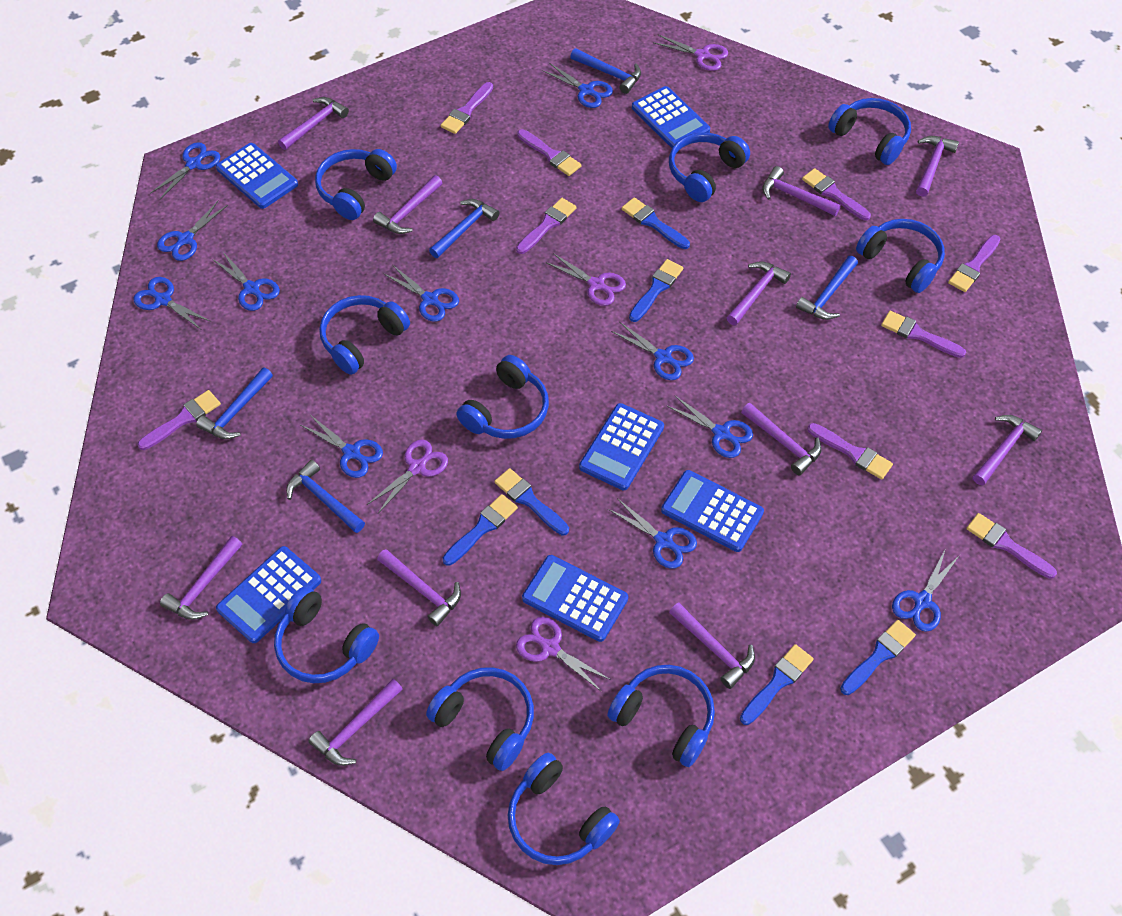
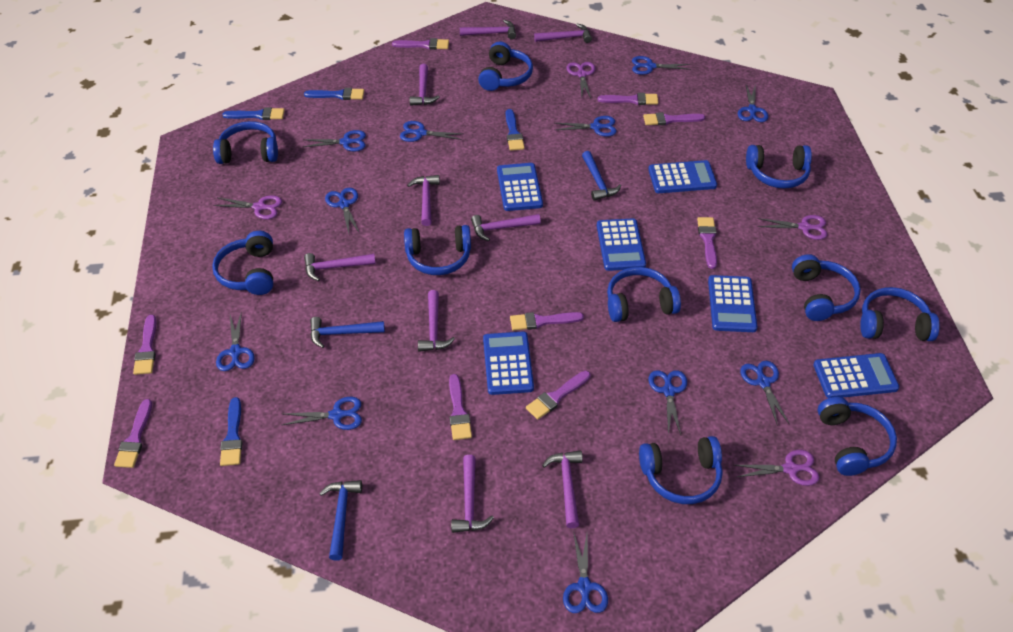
blue brush: 6 -> 4
blue hammer: 5 -> 3
purple hammer: 11 -> 9

